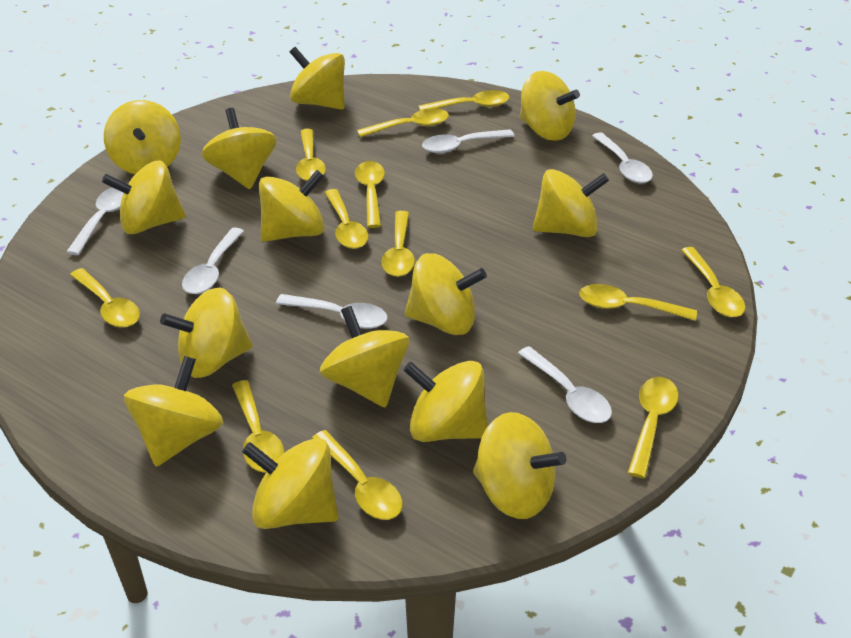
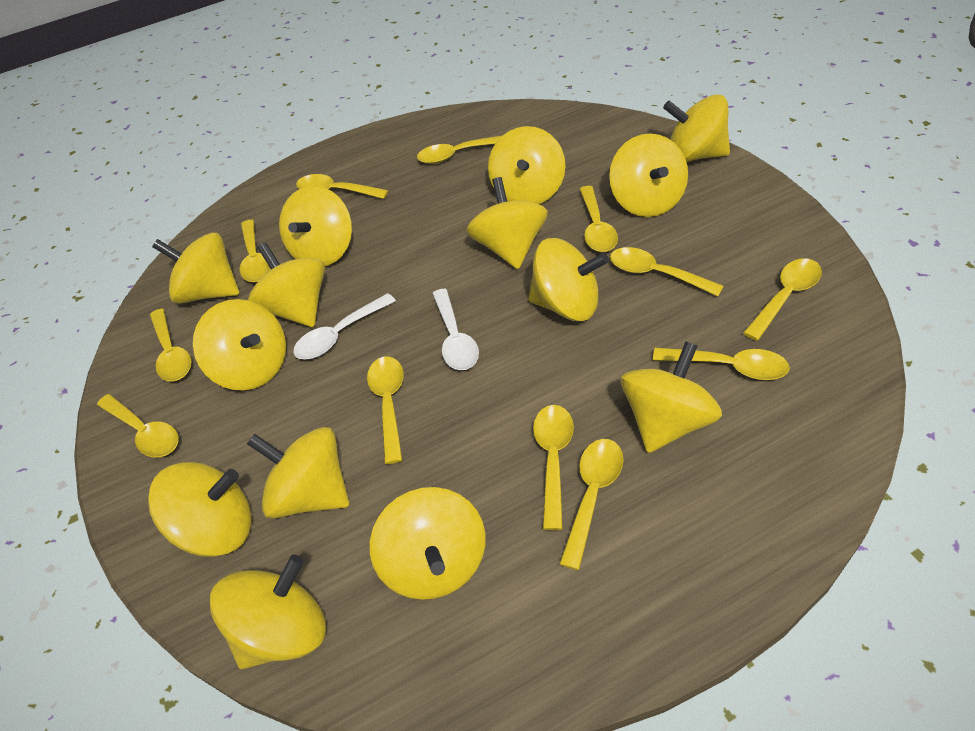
white spoon: 6 -> 2

